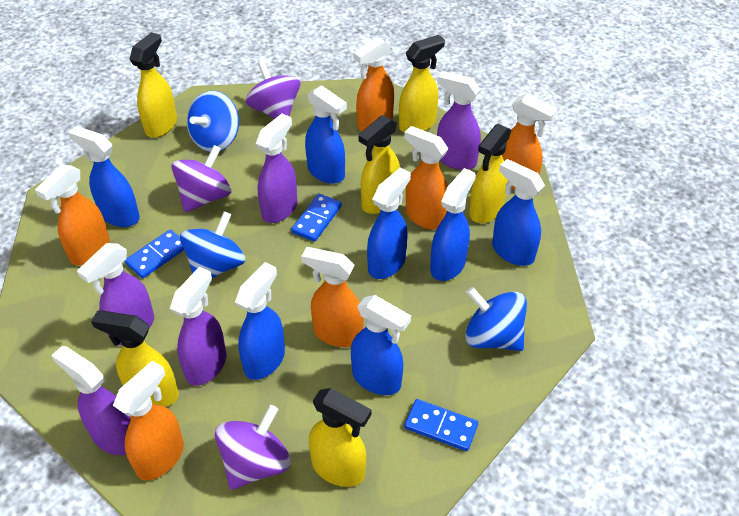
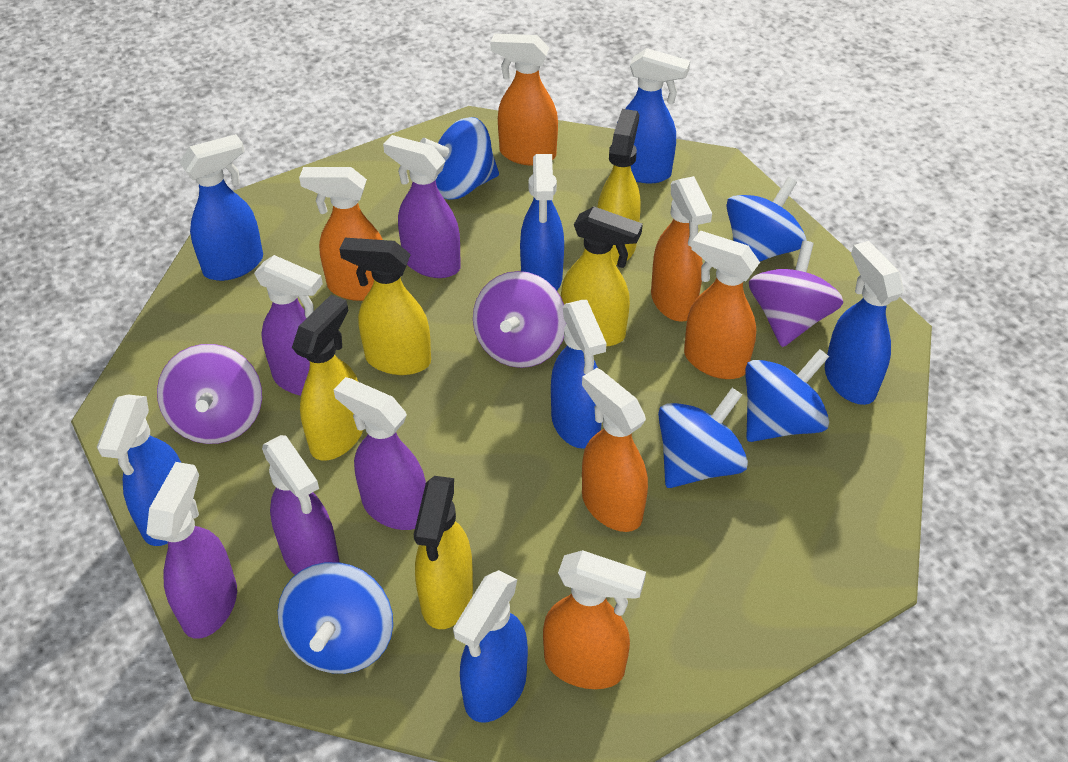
blue domino: 3 -> 0
blue spinning top: 3 -> 5
yellow spray bottle: 6 -> 5

